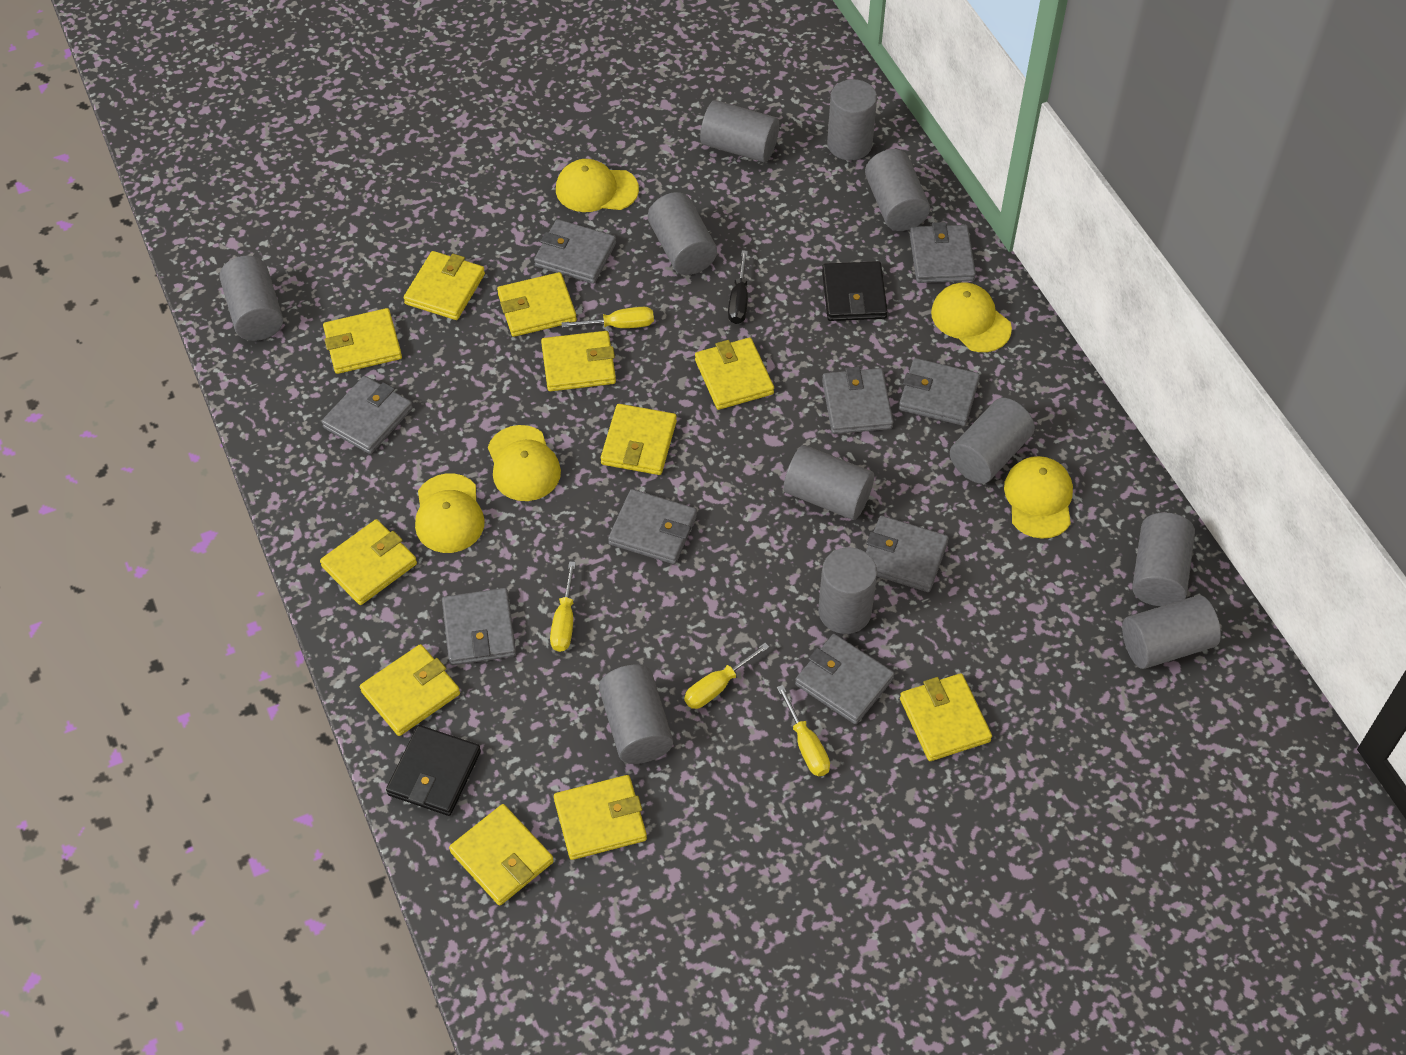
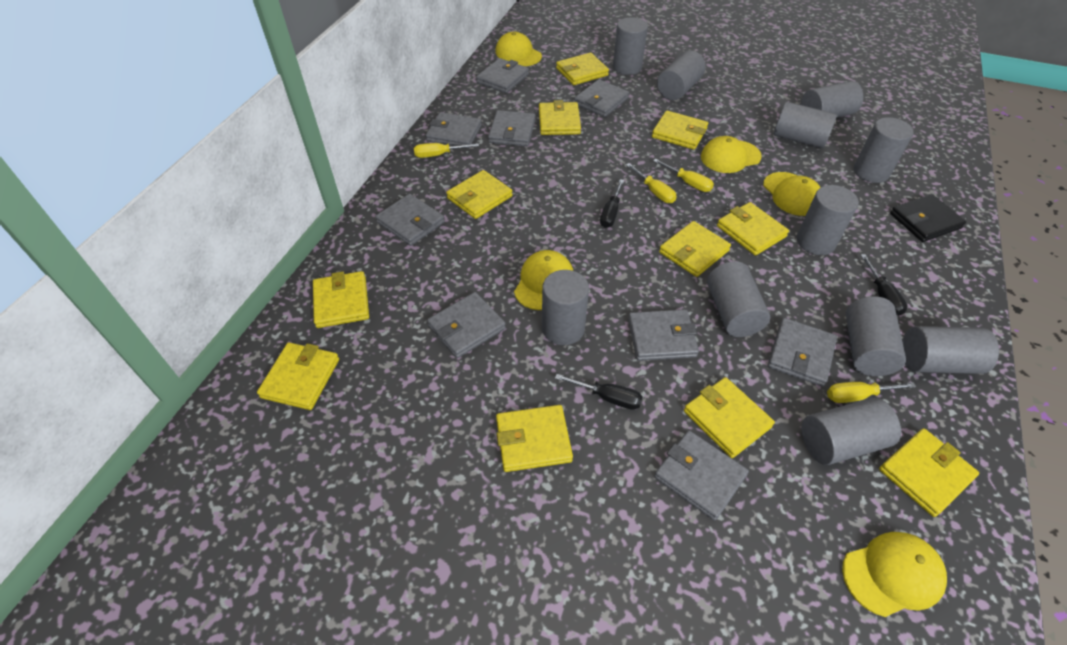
black screwdriver: 1 -> 3
black wallet: 2 -> 1

